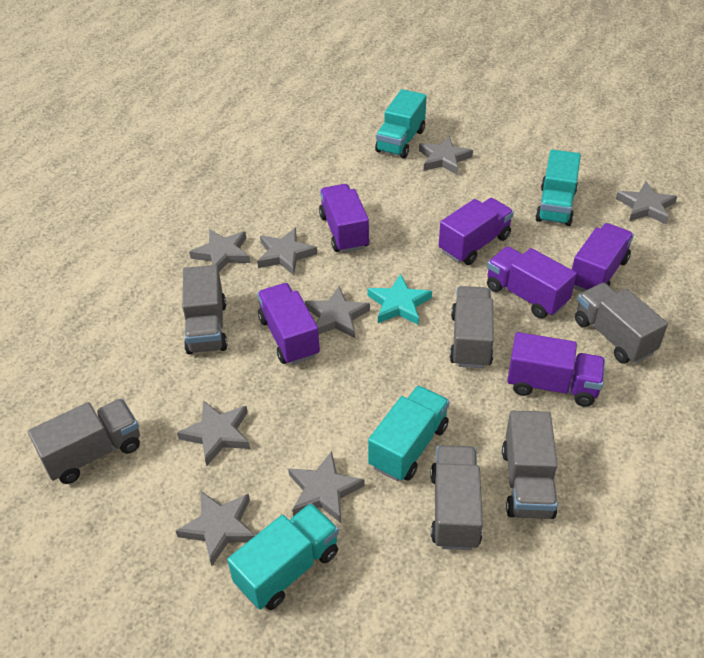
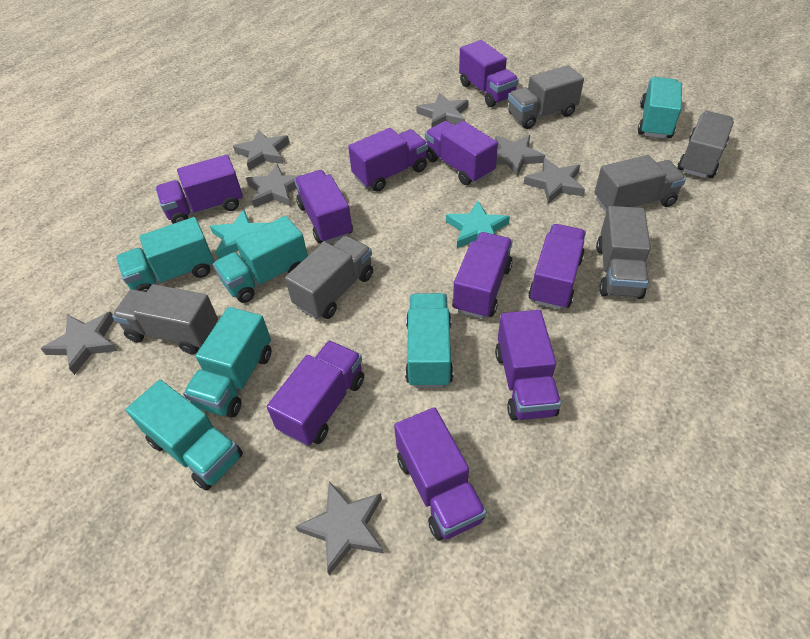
grey star: 8 -> 7
purple truck: 6 -> 10
turquoise star: 1 -> 2
turquoise truck: 4 -> 6

